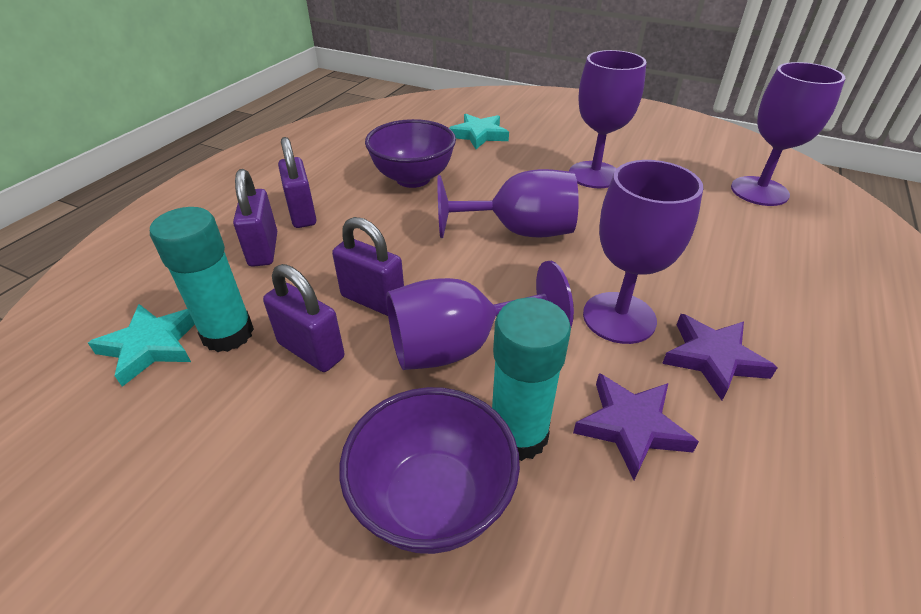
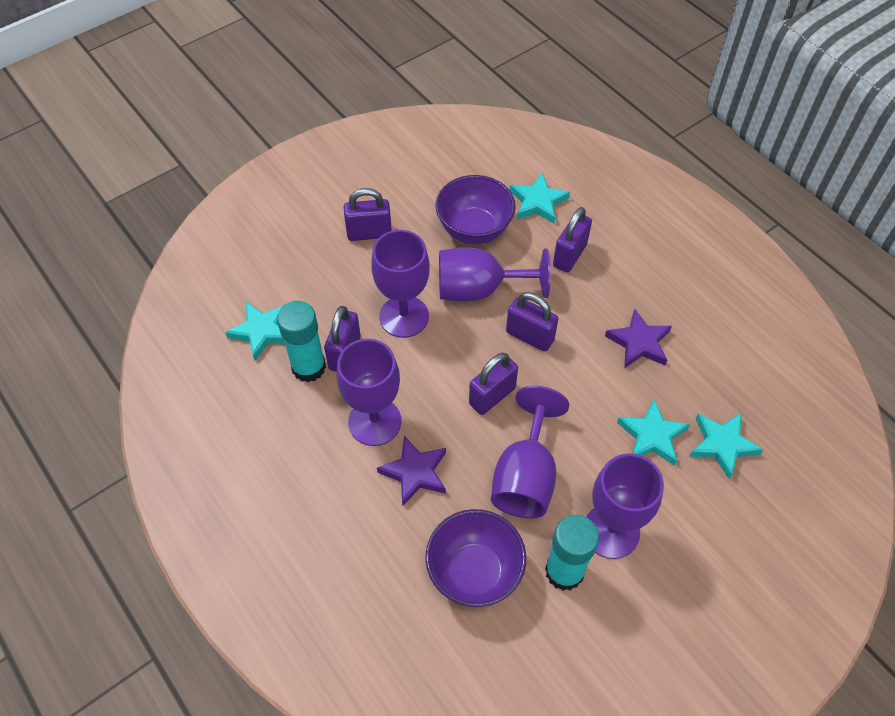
purple padlock: 4 -> 5
turquoise star: 2 -> 4

